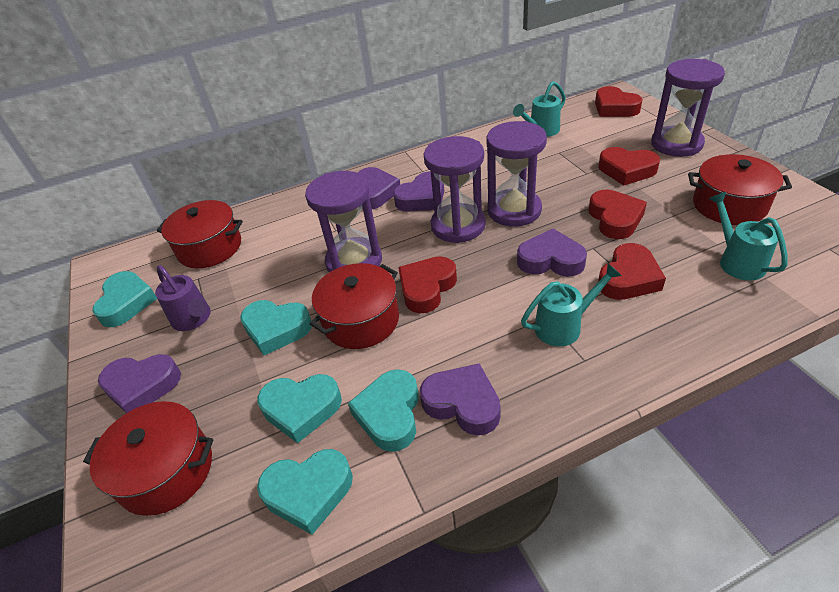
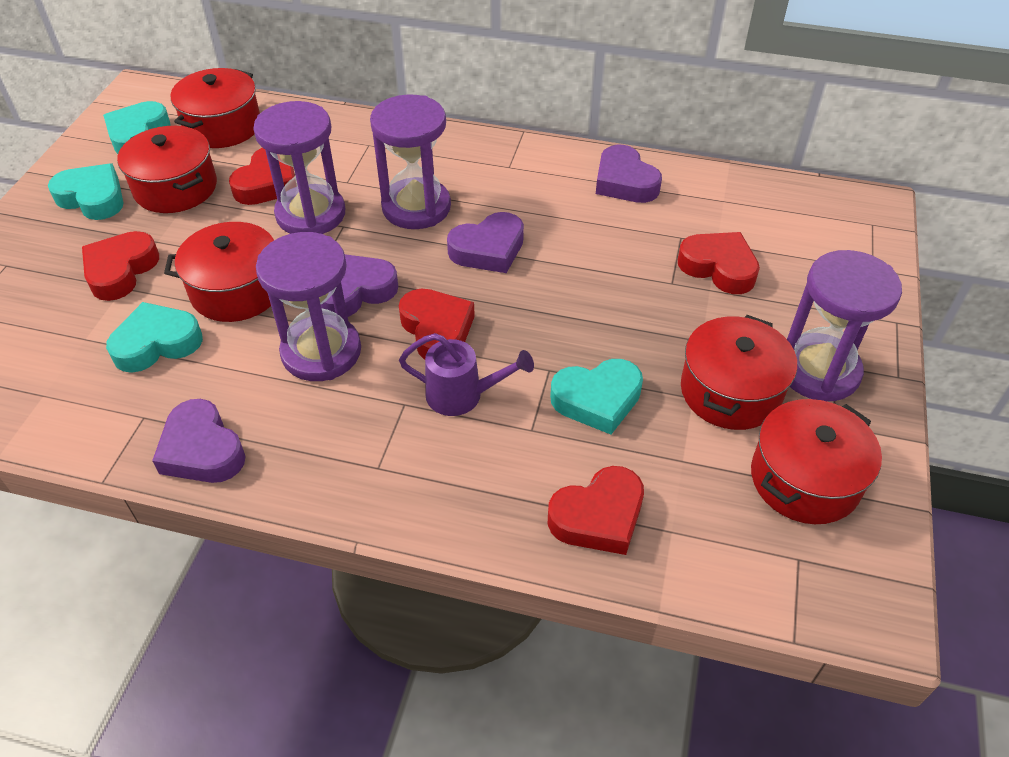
purple heart: 5 -> 4
red pot: 4 -> 5
turquoise heart: 5 -> 4
turquoise watering can: 3 -> 0

